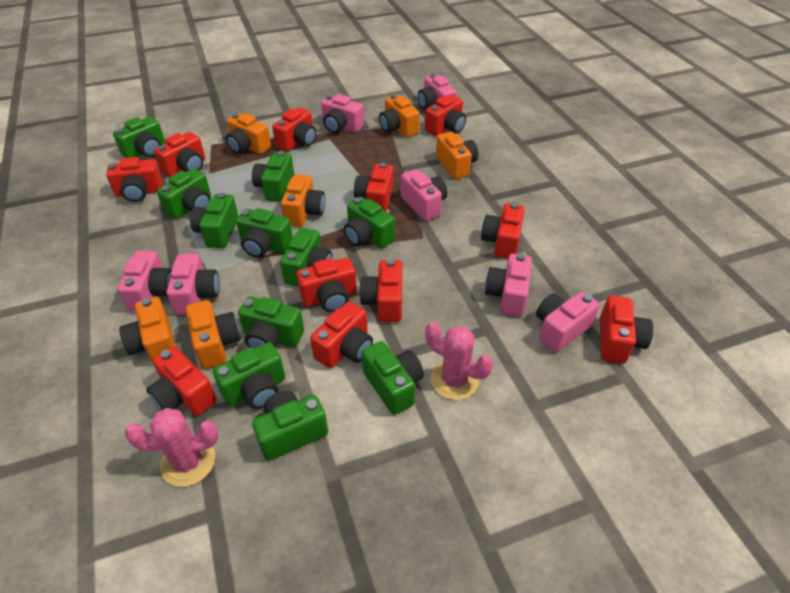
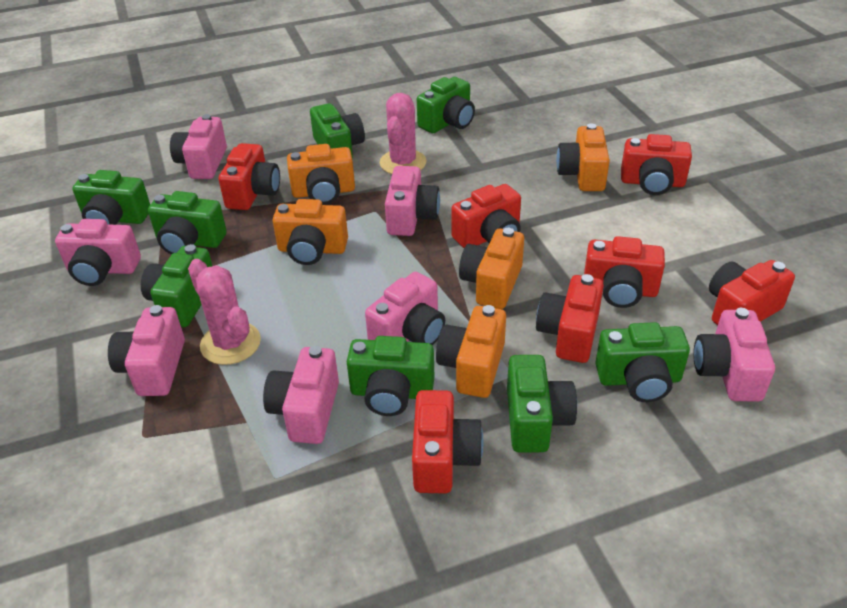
green camera: 11 -> 8
orange camera: 6 -> 5
red camera: 11 -> 7

